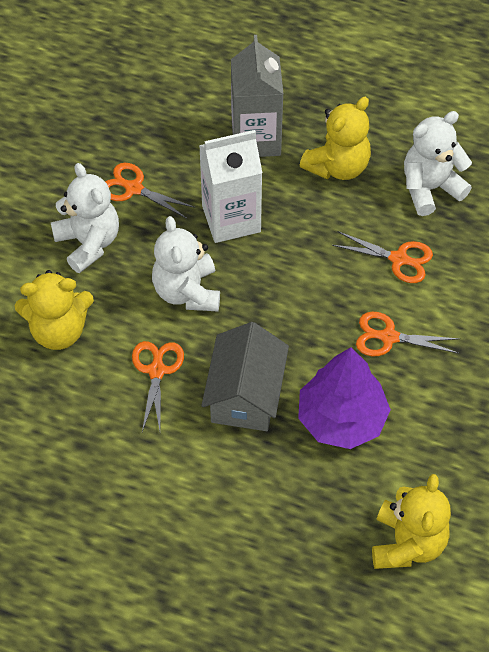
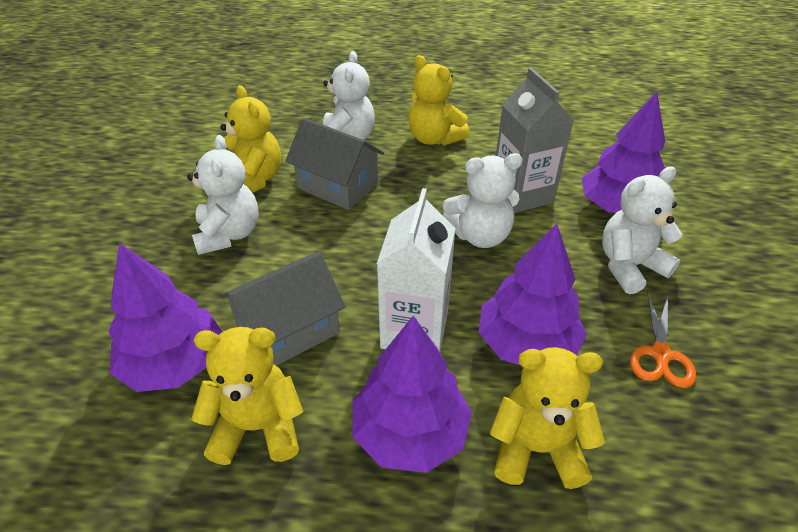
grey house: 1 -> 2
orange scissors: 4 -> 1
purple tree: 1 -> 4
white teddy bear: 3 -> 4
yellow teddy bear: 3 -> 4

